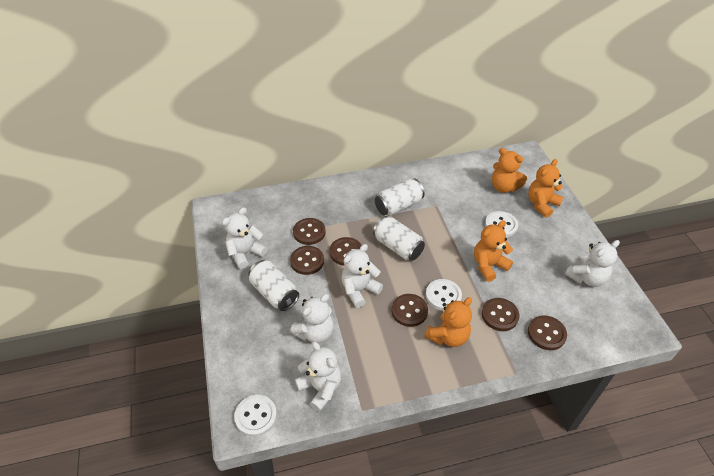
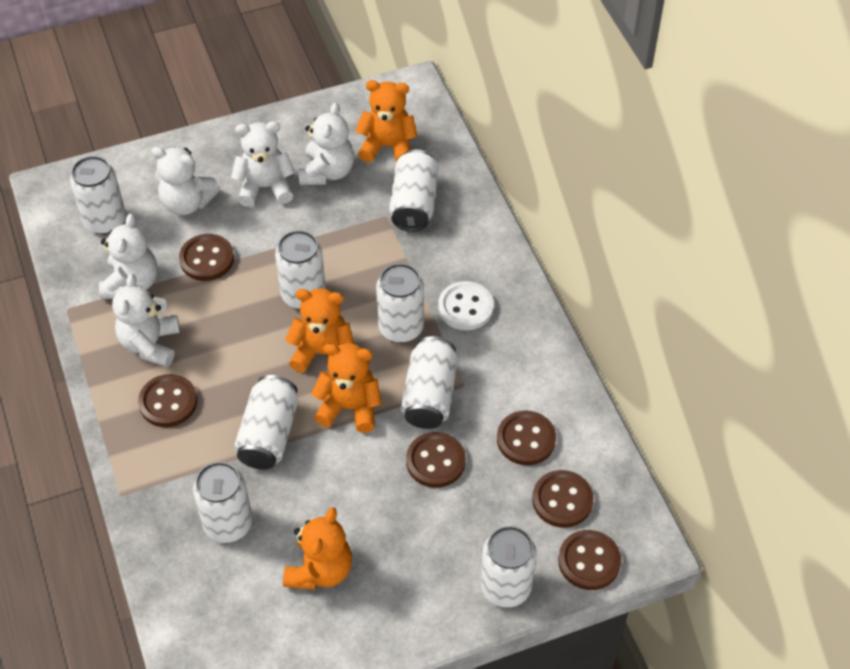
white button: 3 -> 1
white can: 3 -> 8

